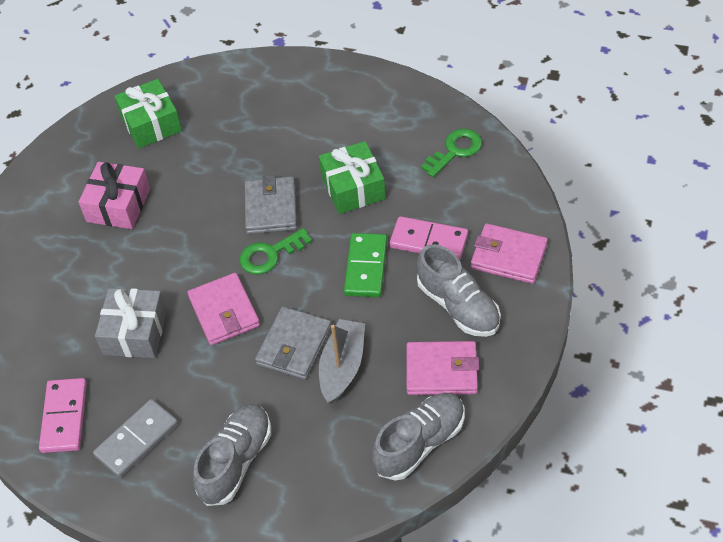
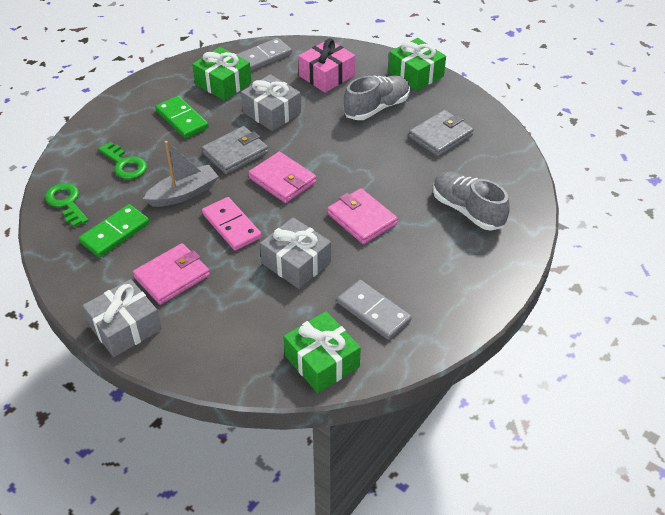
green domino: 1 -> 2
green gift: 2 -> 3
grey domino: 1 -> 2
grey gift: 1 -> 3
grey shoe: 3 -> 2
pink domino: 2 -> 1

